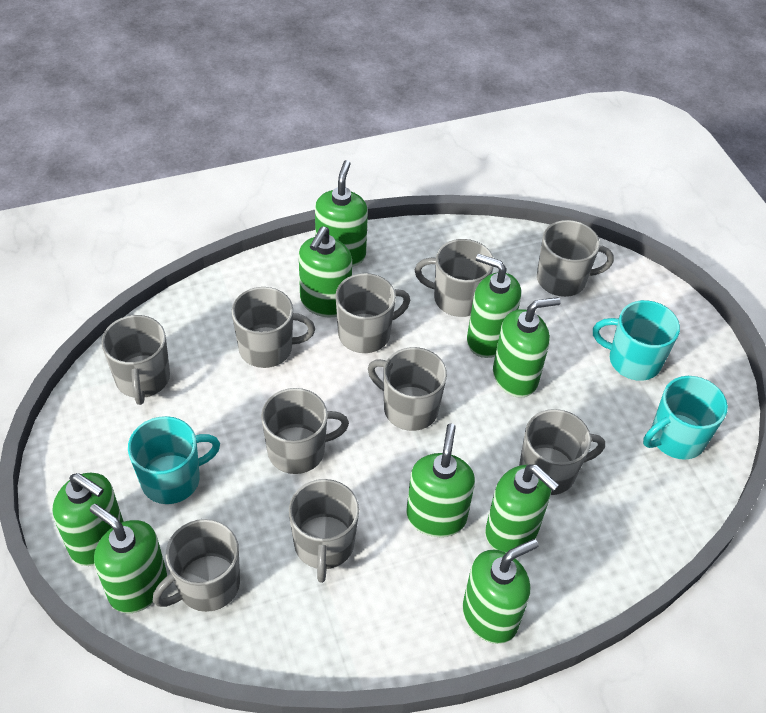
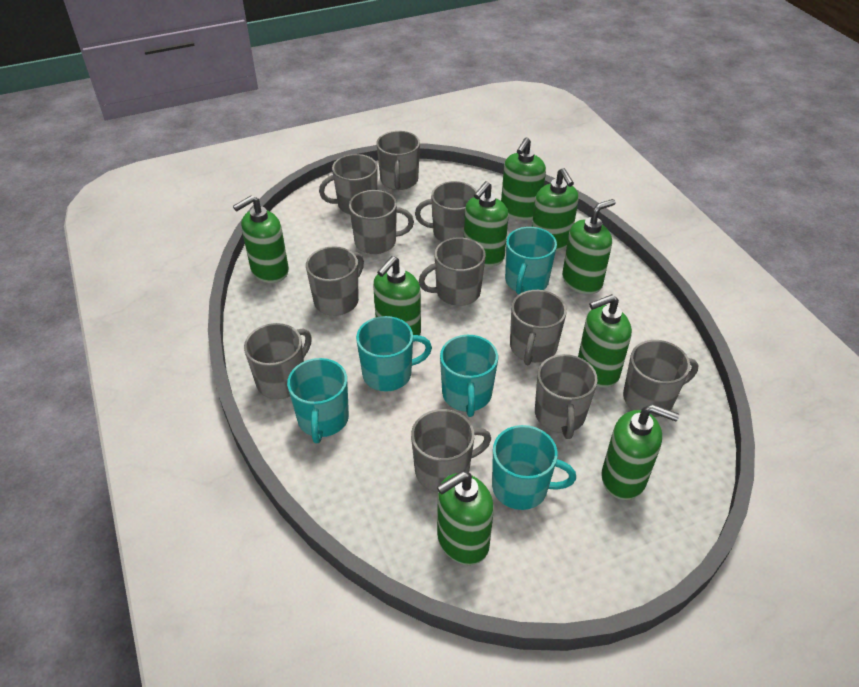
grey mug: 10 -> 11
turquoise mug: 3 -> 5

